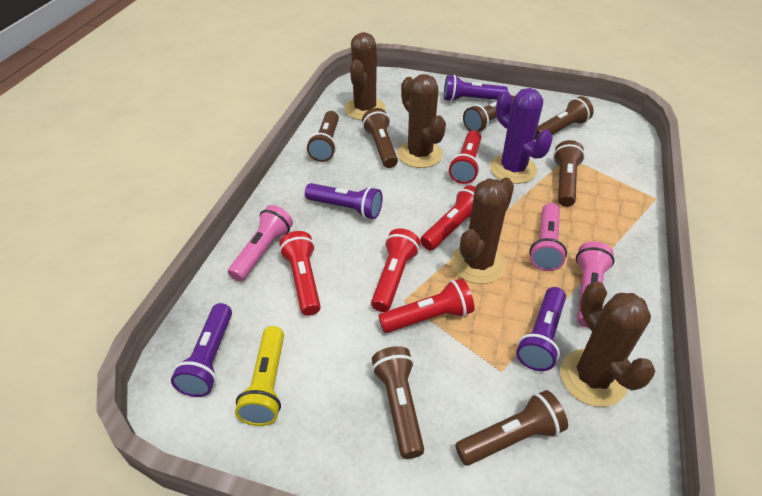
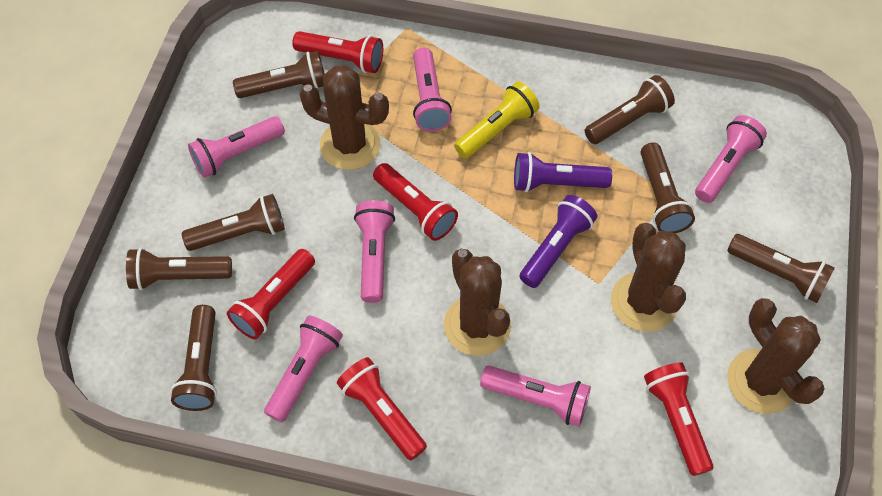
pink flashlight: 3 -> 6
purple cactus: 1 -> 0
purple flashlight: 4 -> 2

